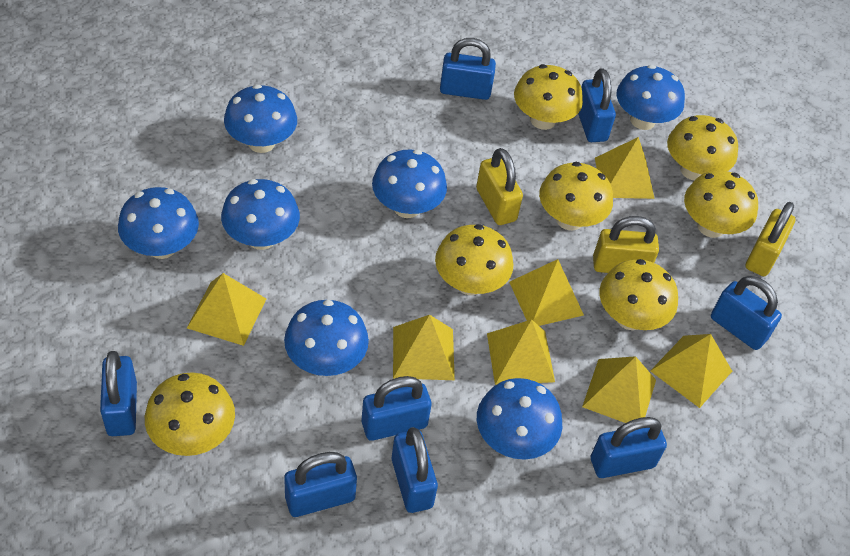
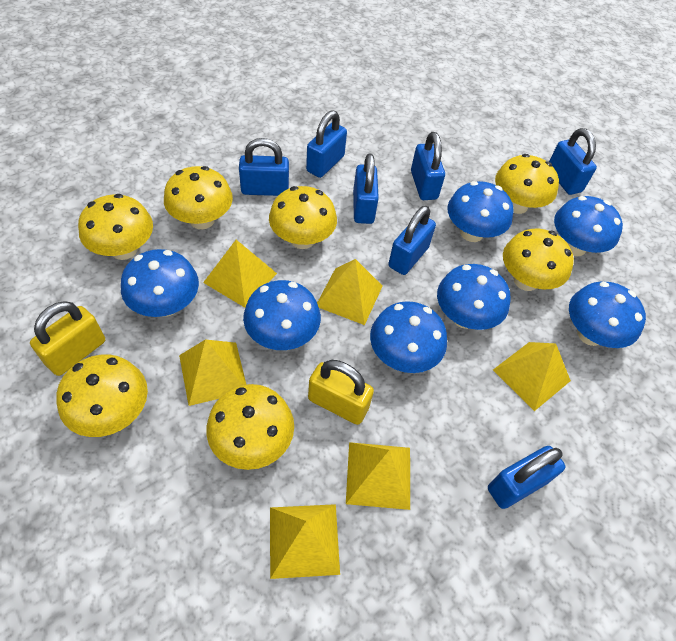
blue padlock: 8 -> 7
yellow padlock: 3 -> 2
yellow pyramid: 7 -> 6

